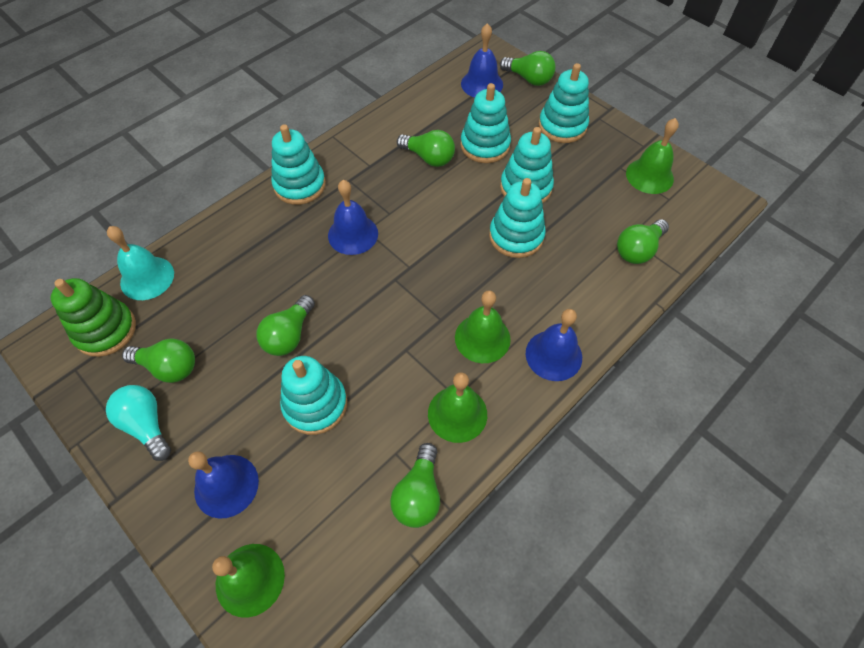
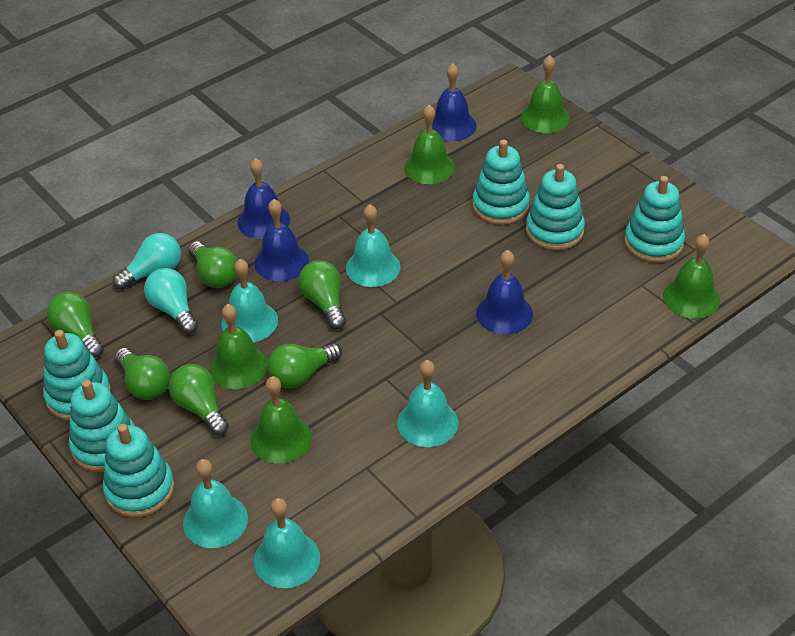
green bell: 4 -> 5
green stacking toy: 1 -> 0
turquoise bell: 1 -> 5
turquoise light bulb: 1 -> 2

